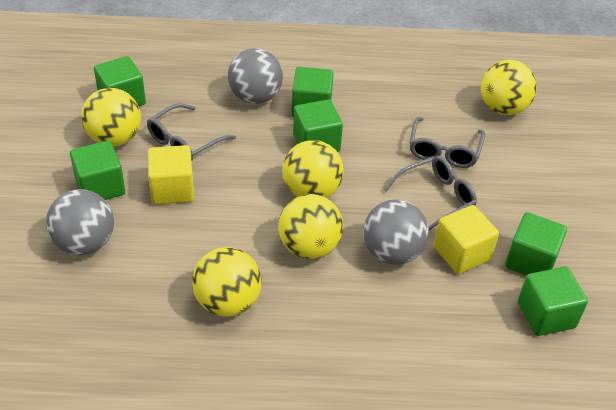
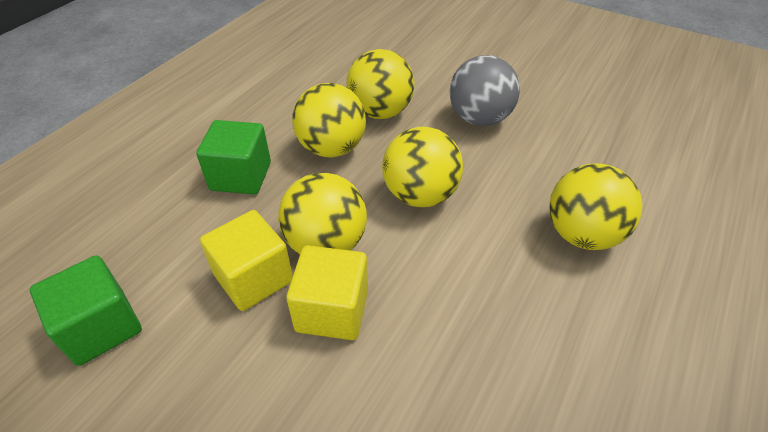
green cube: 6 -> 2
grey ball: 3 -> 1
grey glasses: 3 -> 0

